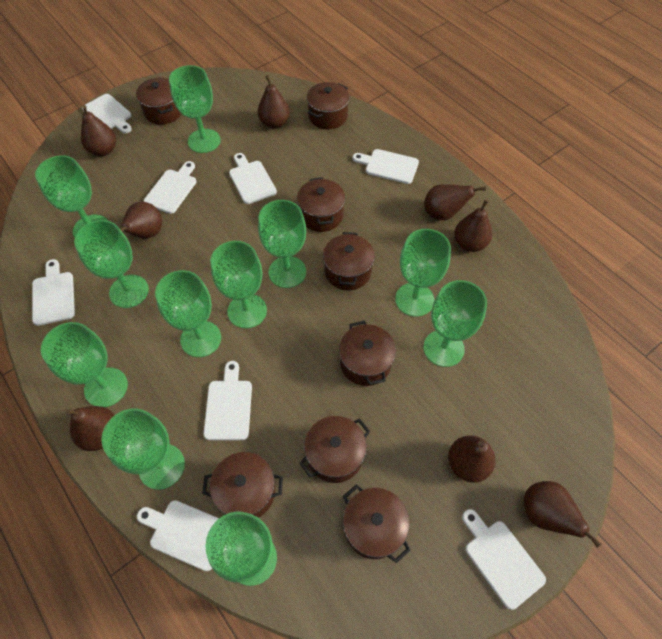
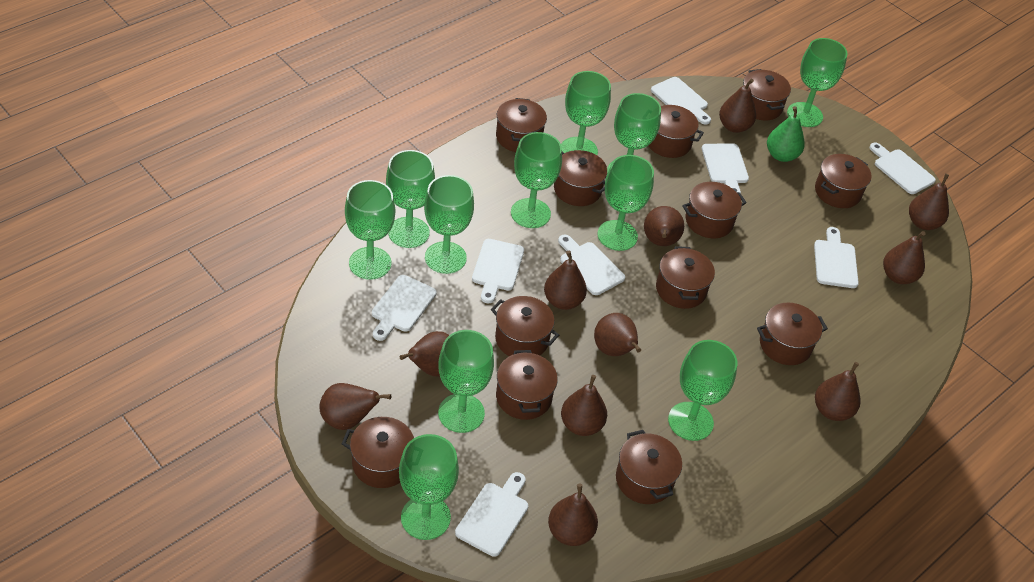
brown pear: 8 -> 11
brown pot: 8 -> 12
green pear: 0 -> 1

